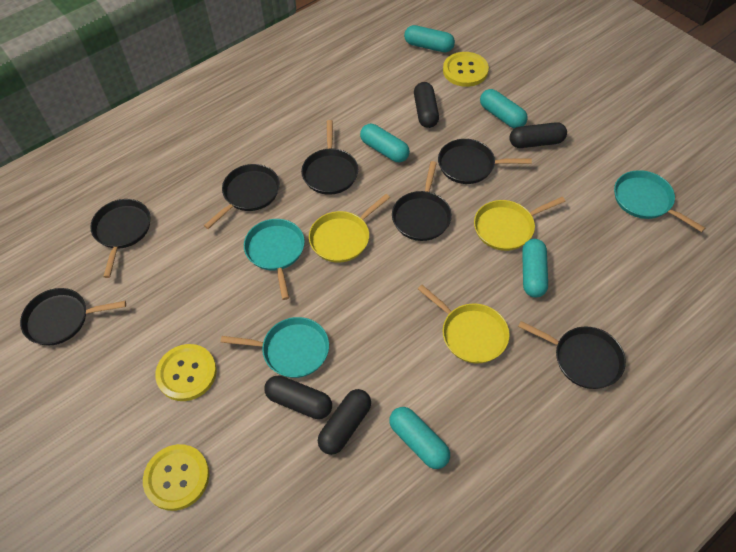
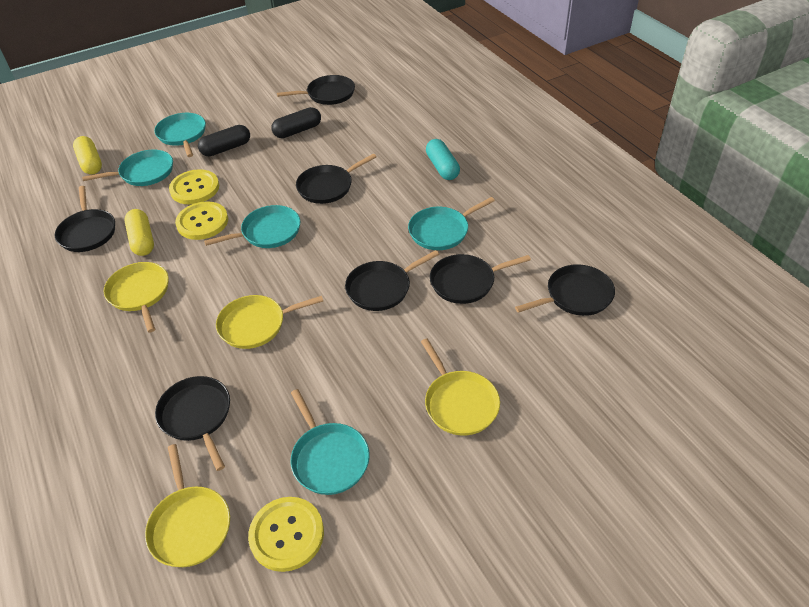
black capsule: 4 -> 2
turquoise capsule: 5 -> 1
turquoise pan: 3 -> 5
yellow capsule: 0 -> 2
yellow pan: 3 -> 4

